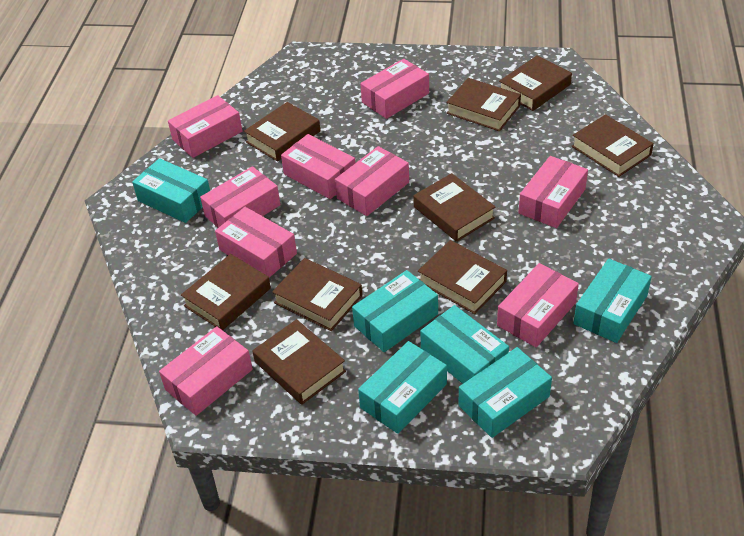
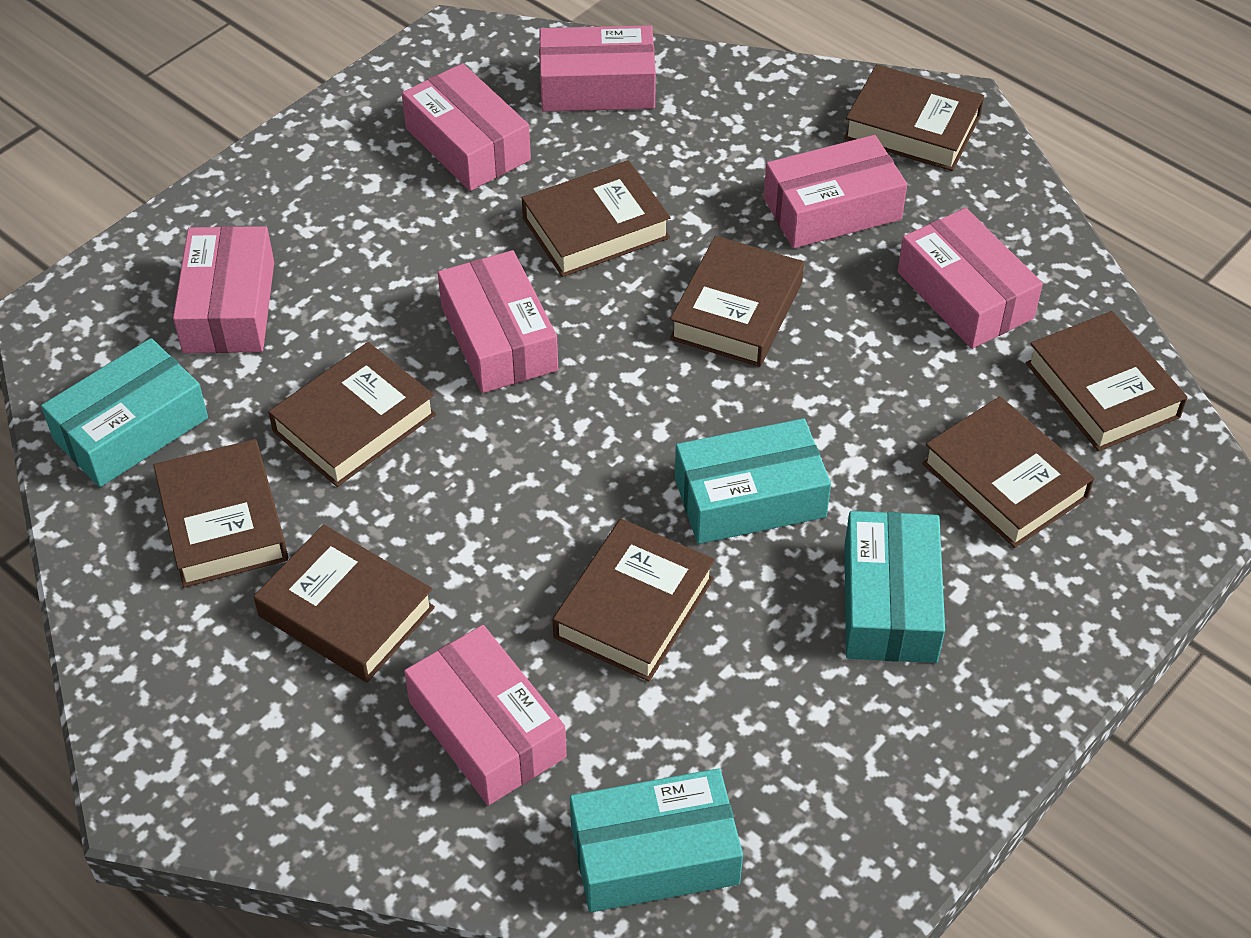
pink box: 9 -> 7
turquoise box: 6 -> 4

